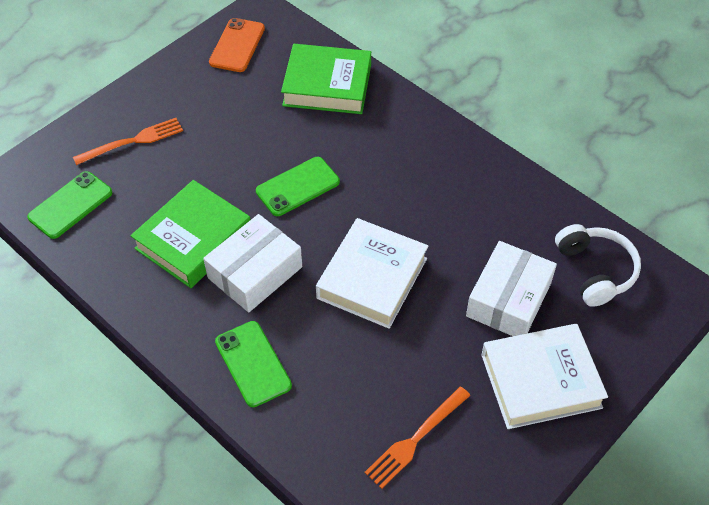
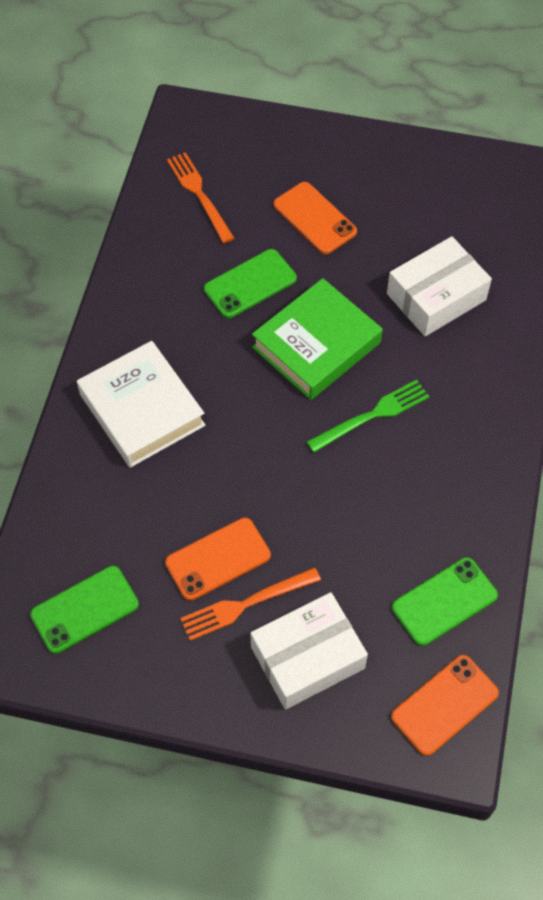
green book: 2 -> 1
green fork: 0 -> 1
orange phone: 1 -> 3
white book: 2 -> 1
white headphones: 1 -> 0

